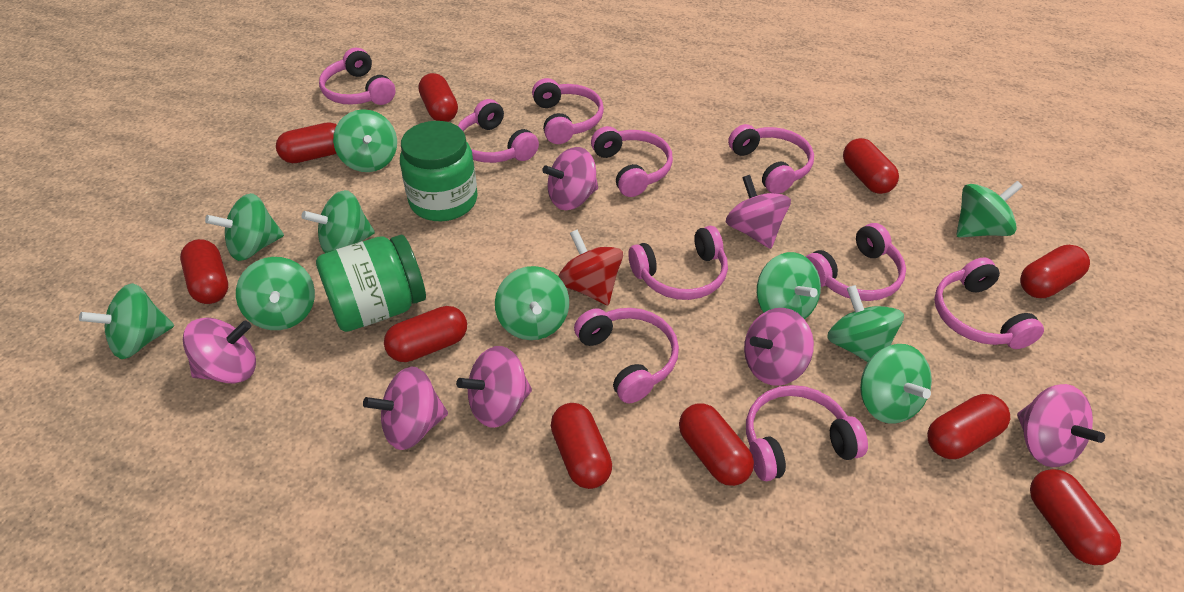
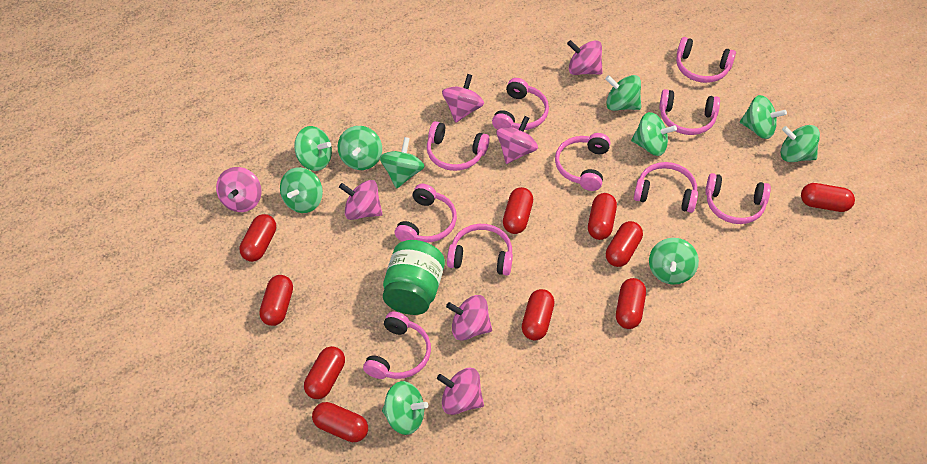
green jar: 2 -> 1
red spinning top: 1 -> 0

